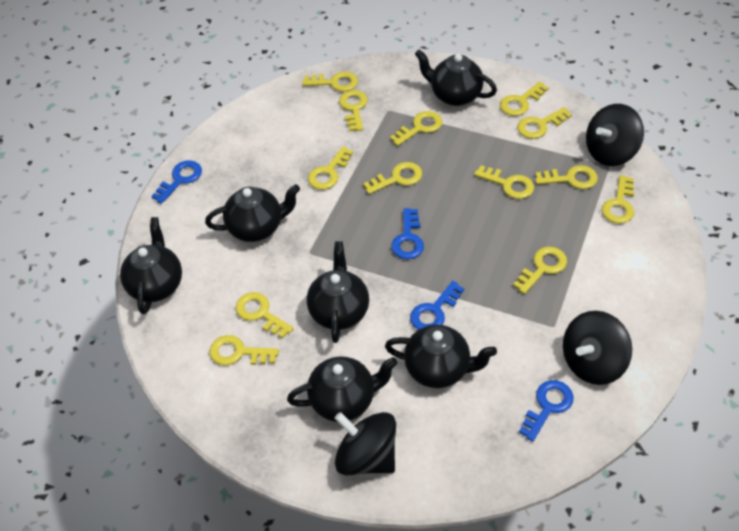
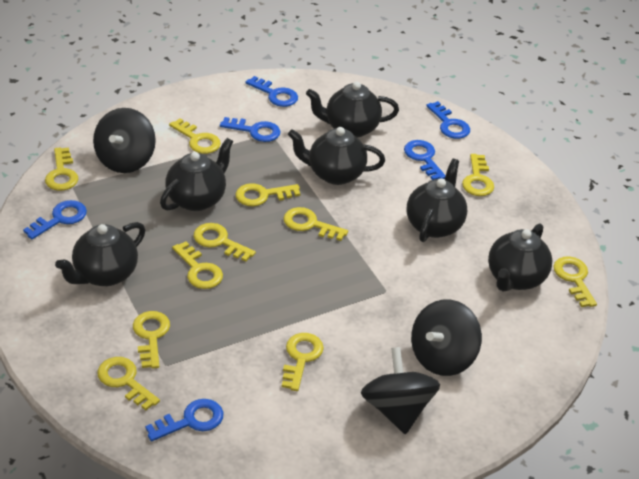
blue key: 4 -> 6
yellow key: 13 -> 11

